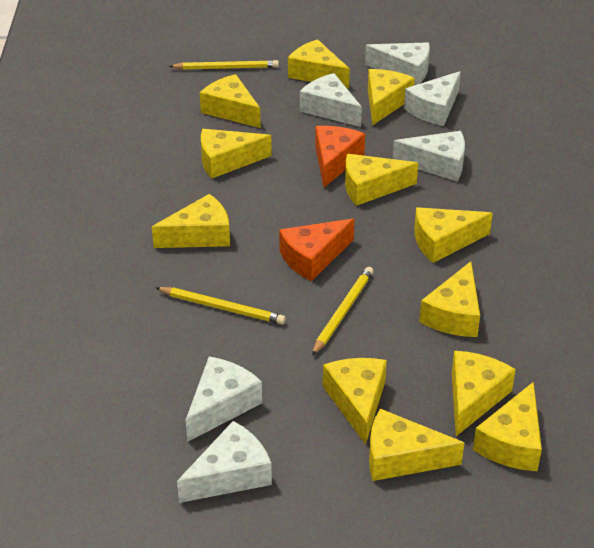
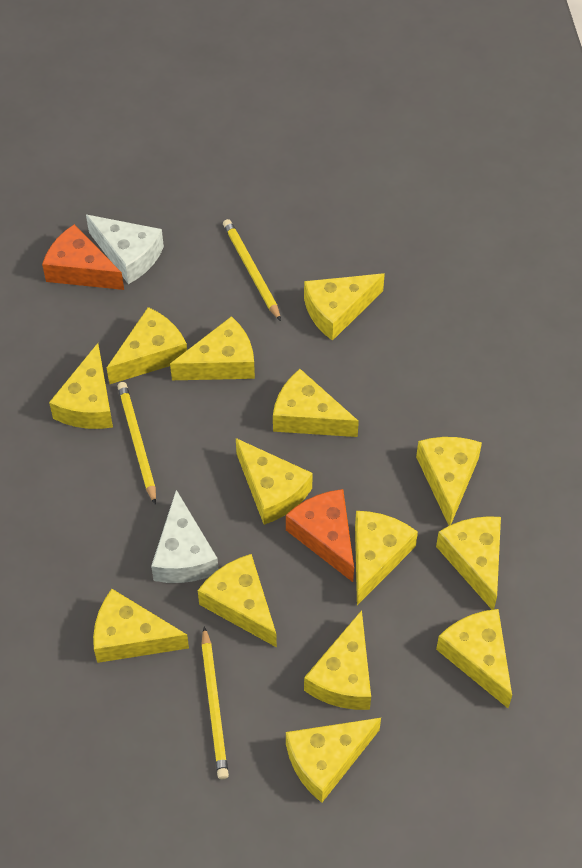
white cheese: 6 -> 2
yellow cheese: 12 -> 14

